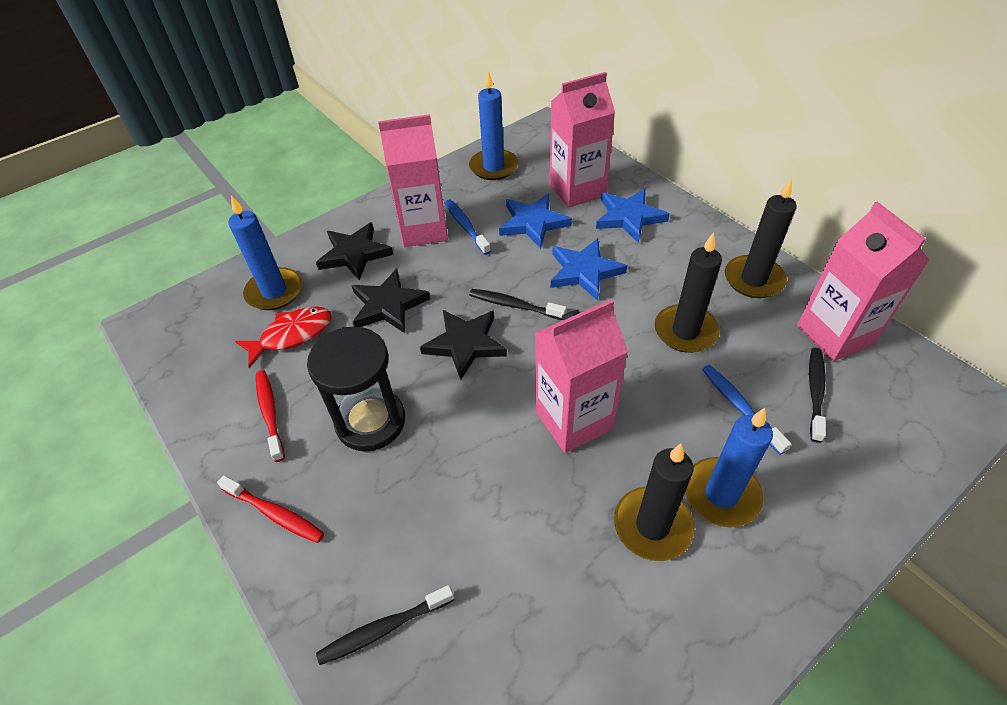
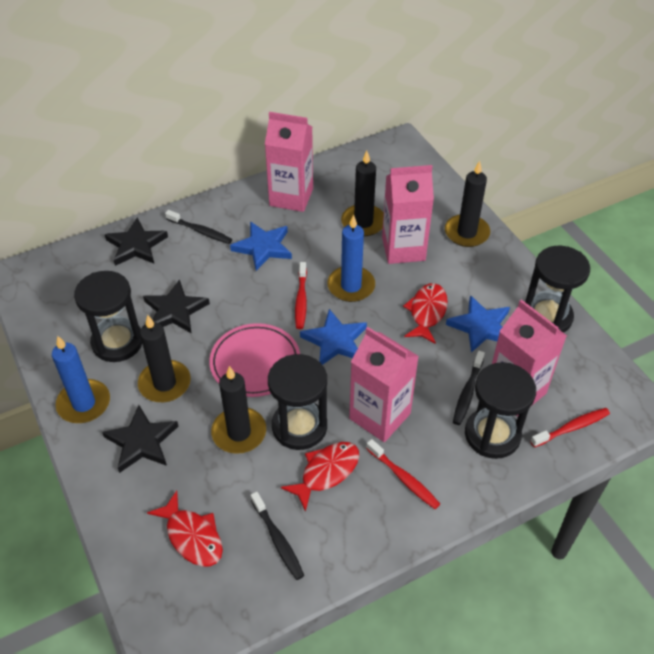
black candle: 3 -> 4
black hourglass: 1 -> 4
blue candle: 3 -> 2
blue toothbrush: 2 -> 0
pink plate: 0 -> 1
red fish: 1 -> 3
red toothbrush: 2 -> 3

